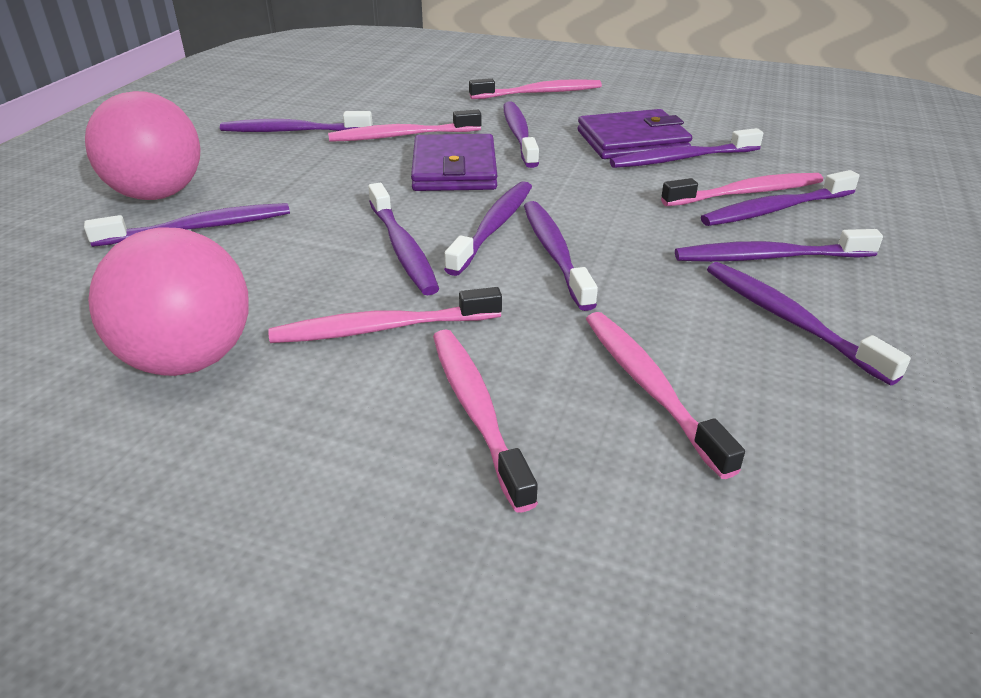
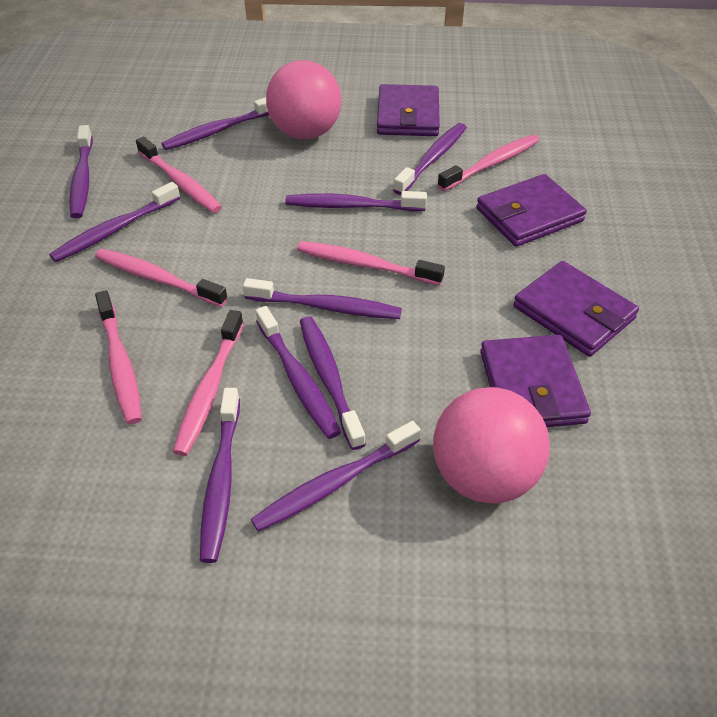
purple wallet: 2 -> 4

